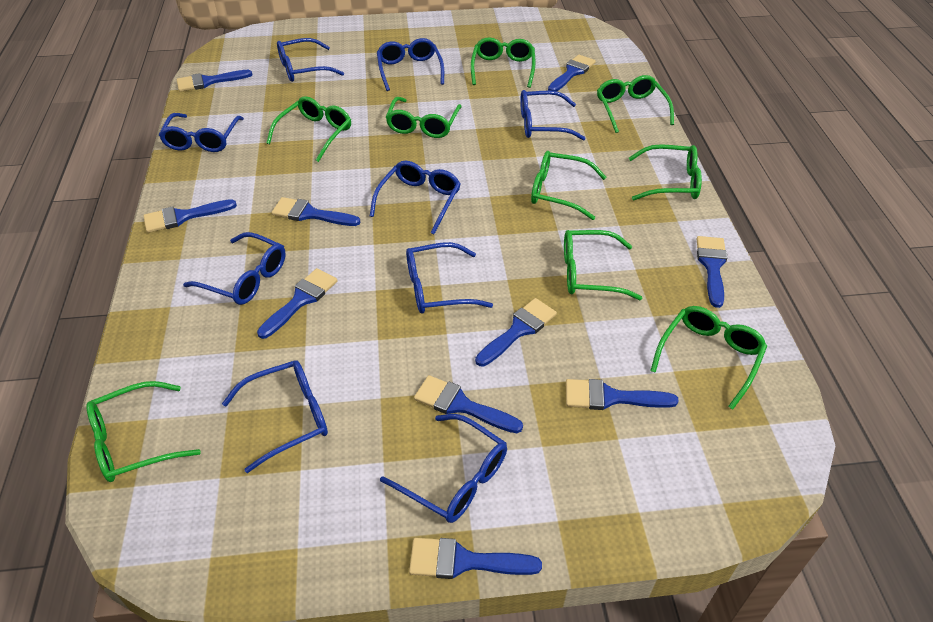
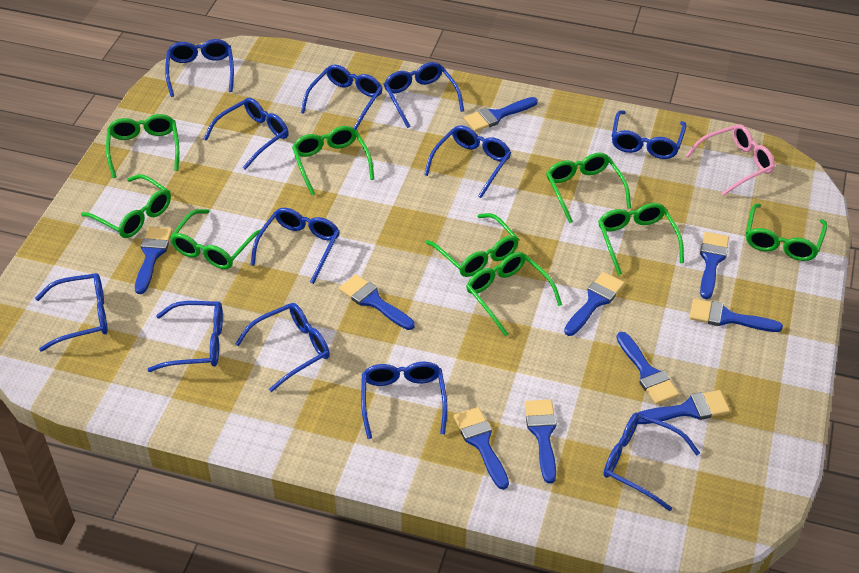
blue glasses: 9 -> 12
pink glasses: 0 -> 1

